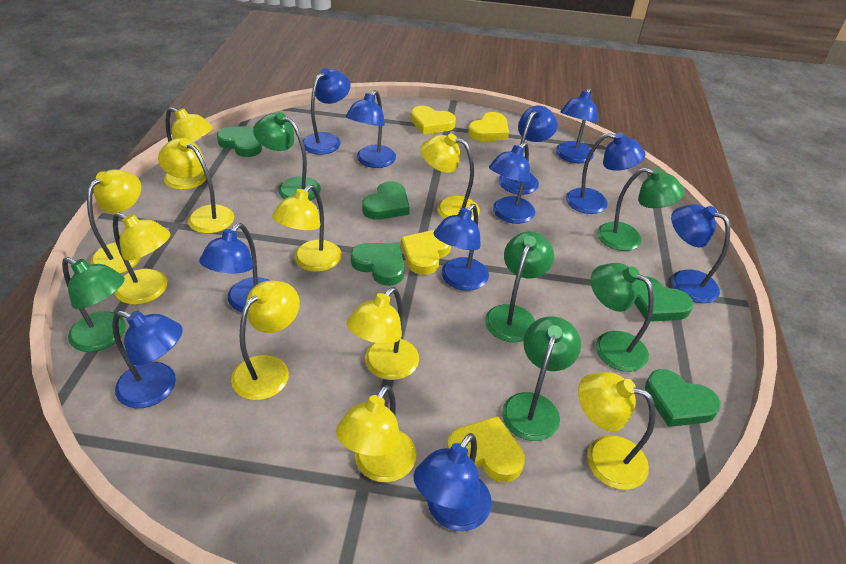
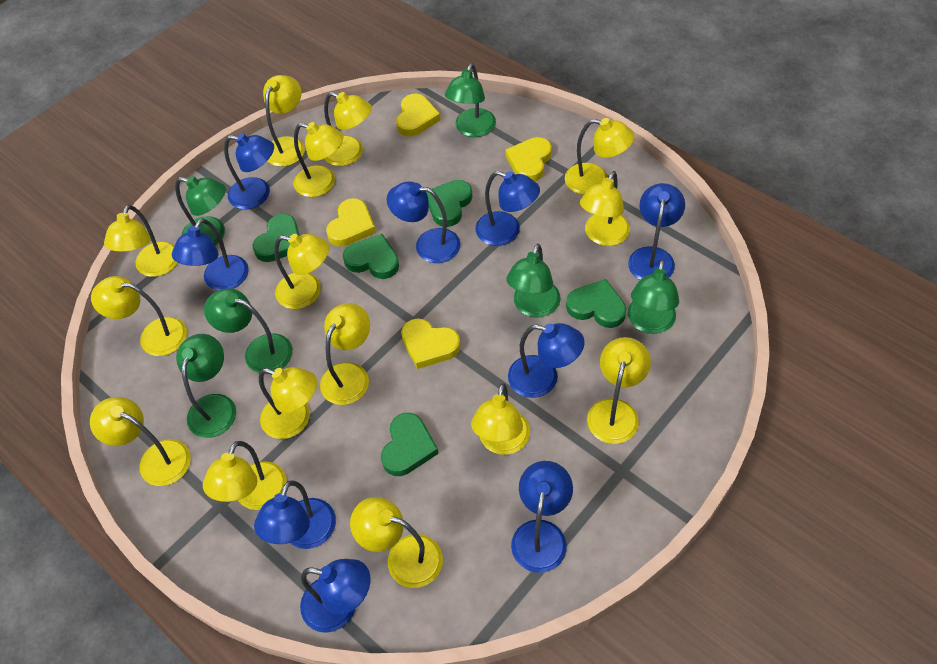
blue lamp: 11 -> 9
yellow lamp: 10 -> 15

